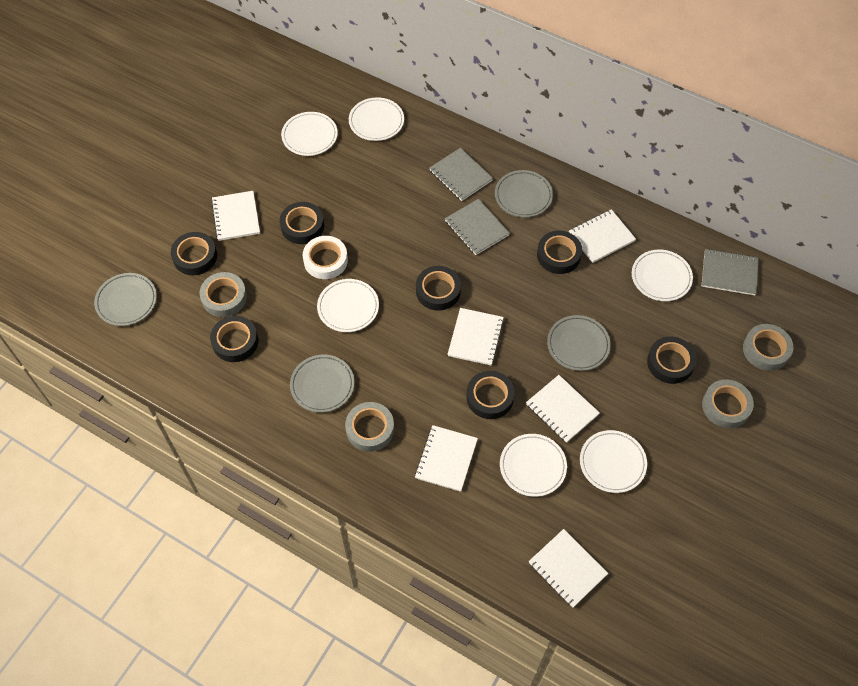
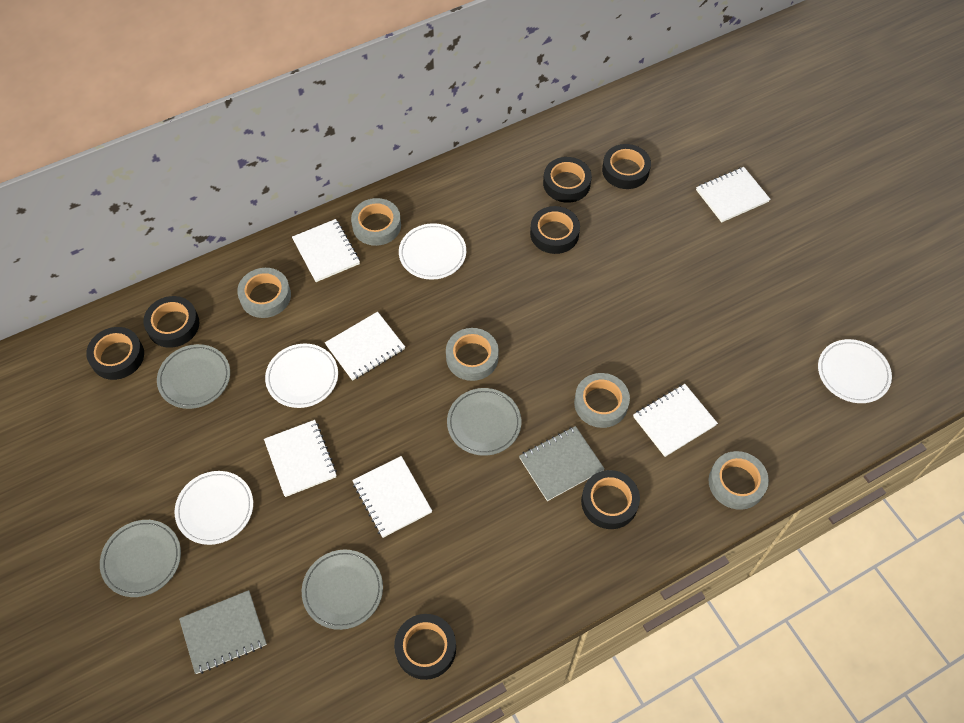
grey notebook: 3 -> 2
grey tape: 4 -> 5
white plate: 6 -> 4
white tape: 1 -> 0

